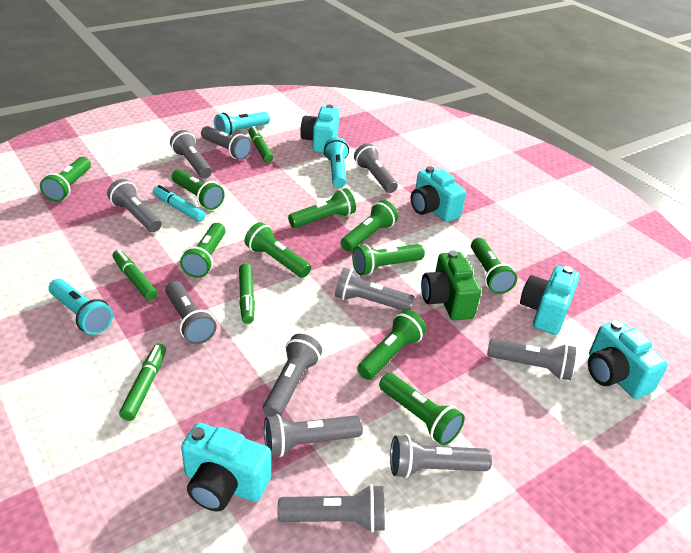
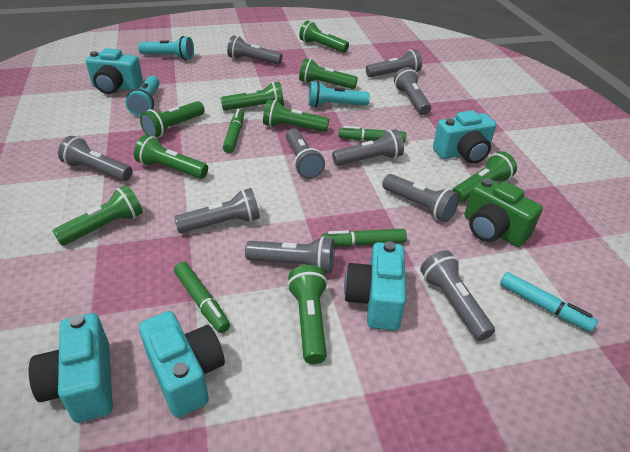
green flashlight: 10 -> 9
grey flashlight: 11 -> 10

